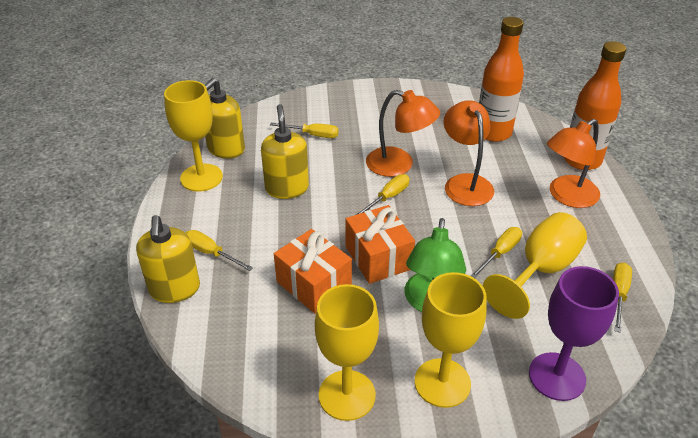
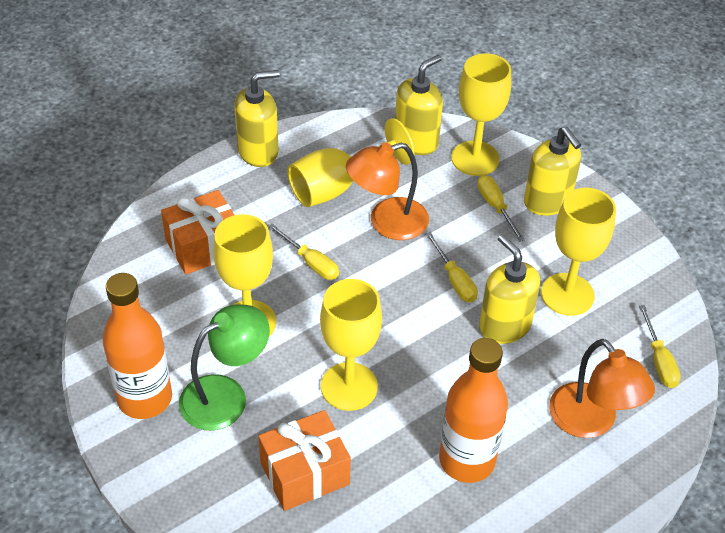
orange lamp: 3 -> 2
purple goblet: 1 -> 0
yellow goblet: 4 -> 5
yellow screwdriver: 5 -> 4
yellow soap dispenser: 3 -> 4

